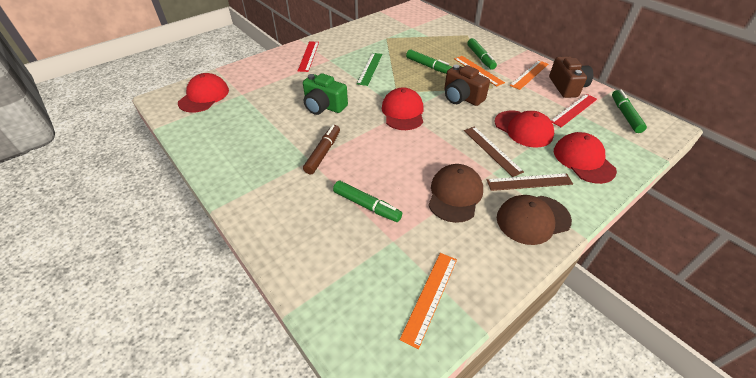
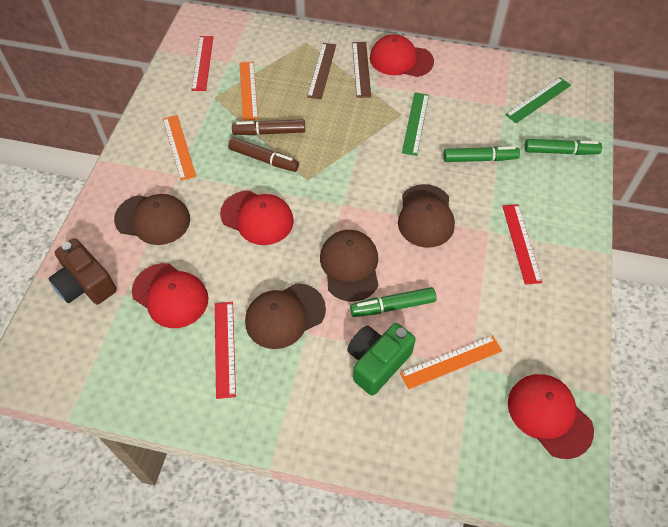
brown camera: 2 -> 1
brown cap: 2 -> 4
brown marker: 1 -> 2
green marker: 4 -> 3
green ruler: 1 -> 2
red ruler: 2 -> 3

